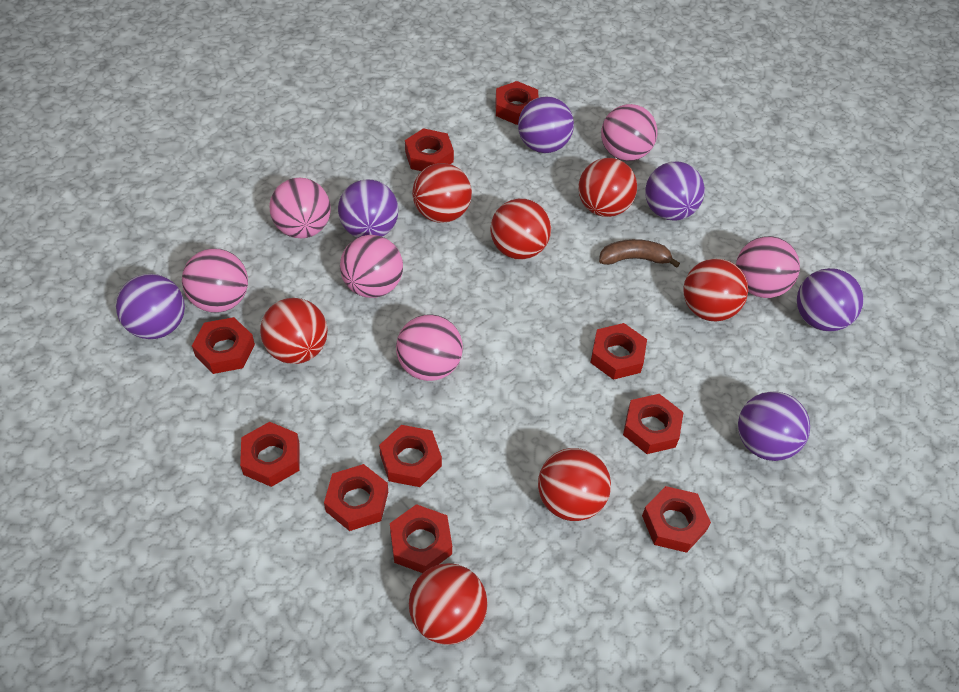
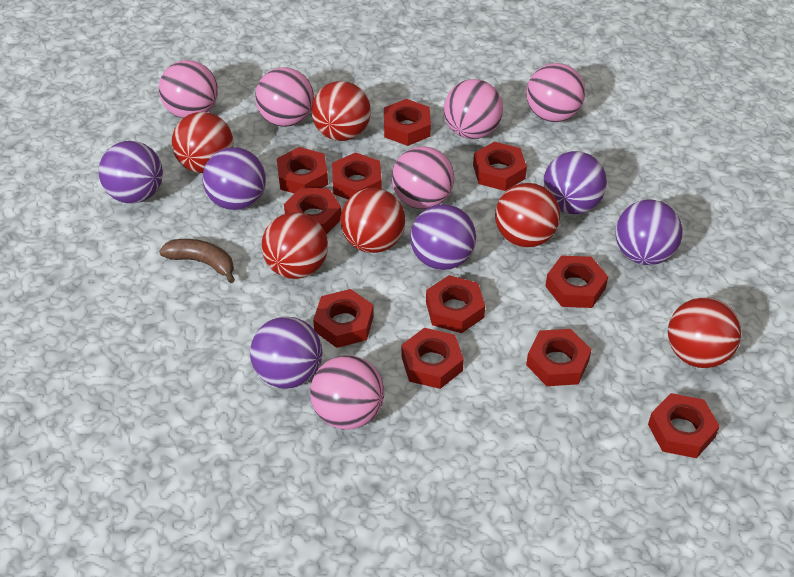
red ball: 7 -> 6
red nut: 10 -> 11

